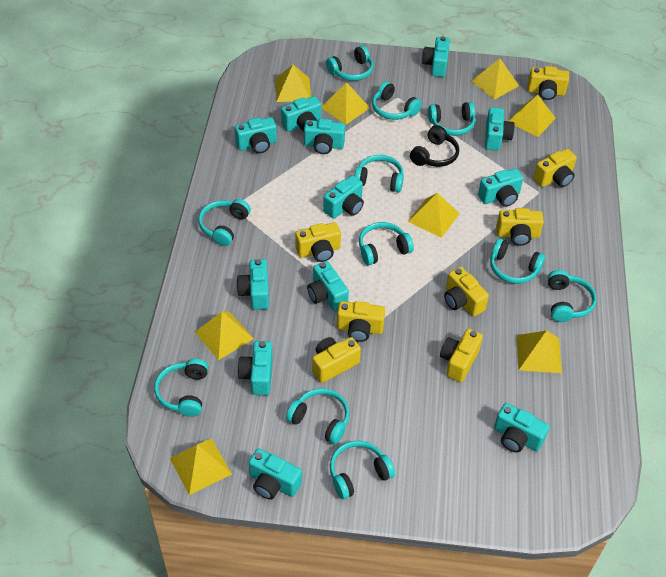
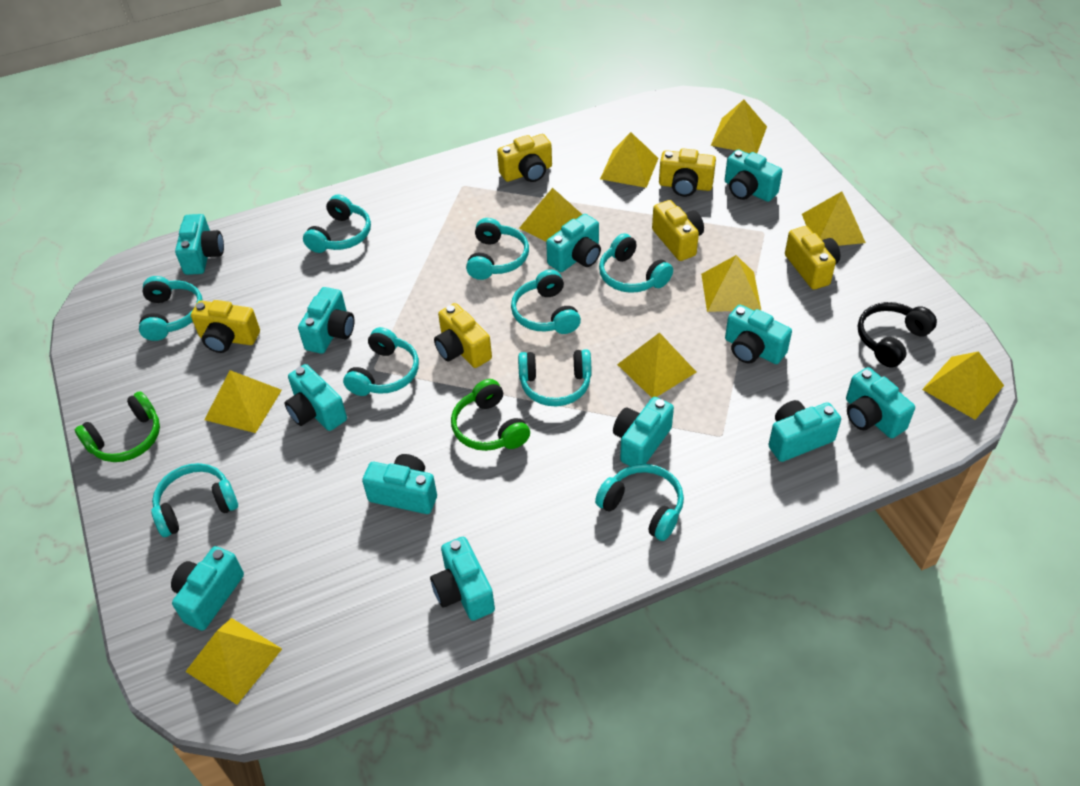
green headphones: 0 -> 2
turquoise headphones: 11 -> 9
yellow camera: 8 -> 6
yellow pyramid: 8 -> 9

